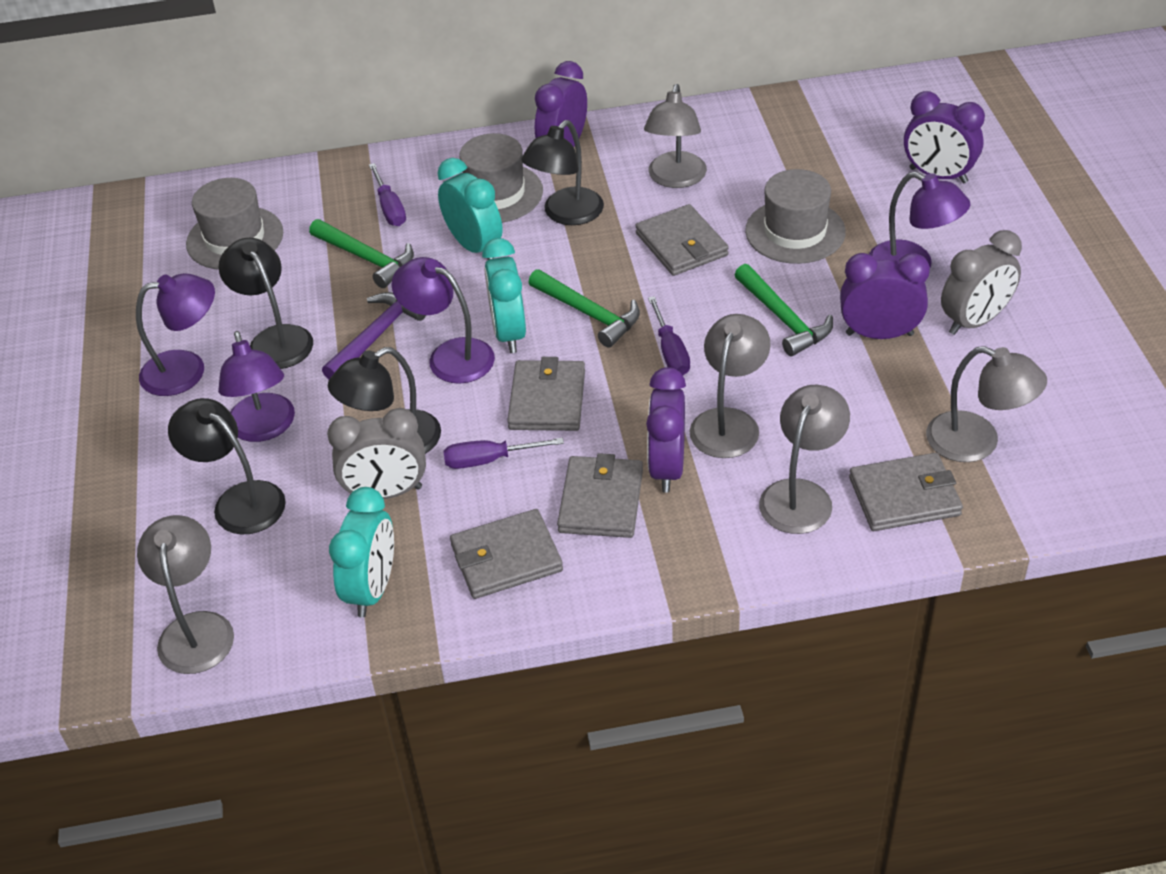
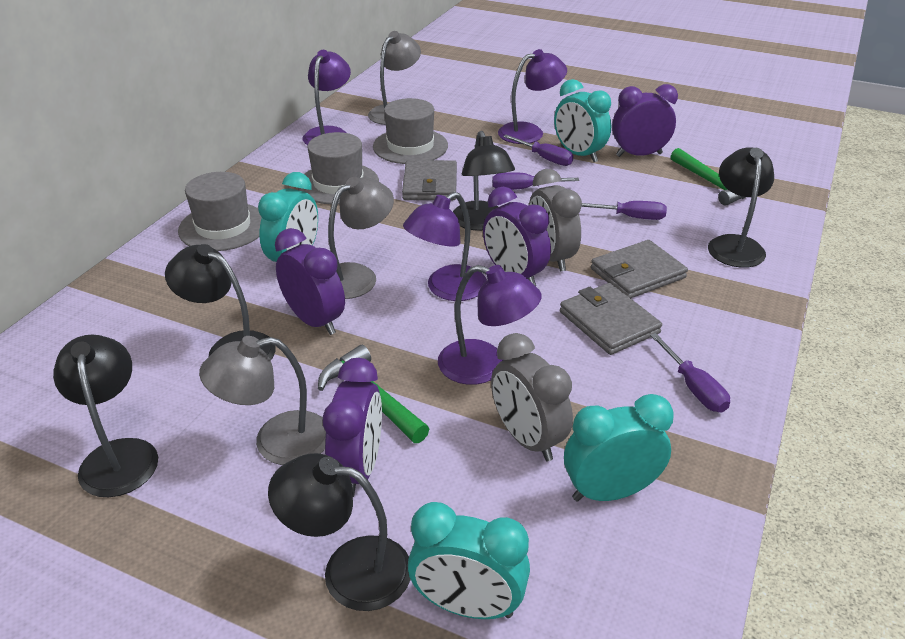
black lamp: 4 -> 5
green hammer: 3 -> 2
grey lamp: 5 -> 3
grey wallet: 5 -> 3
purple hammer: 1 -> 0
purple screwdriver: 3 -> 4
turquoise clock: 3 -> 4

